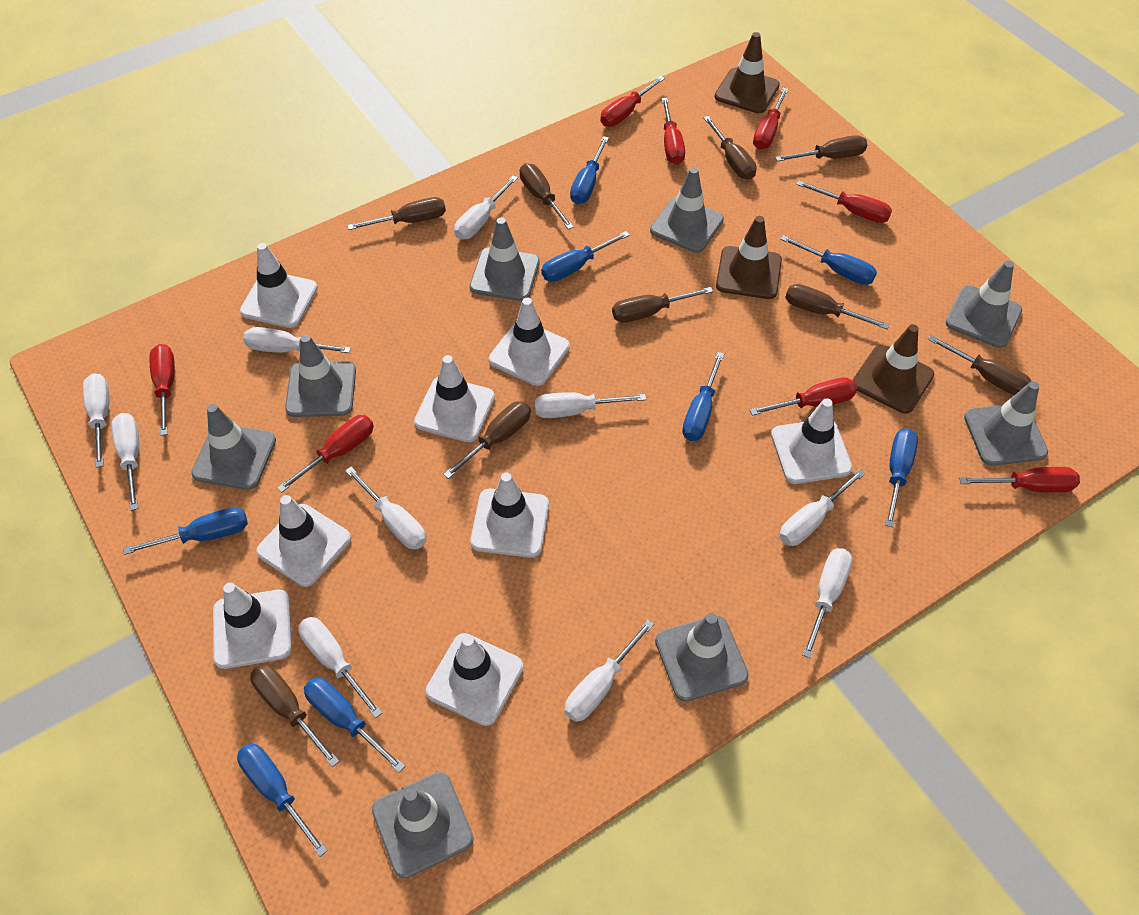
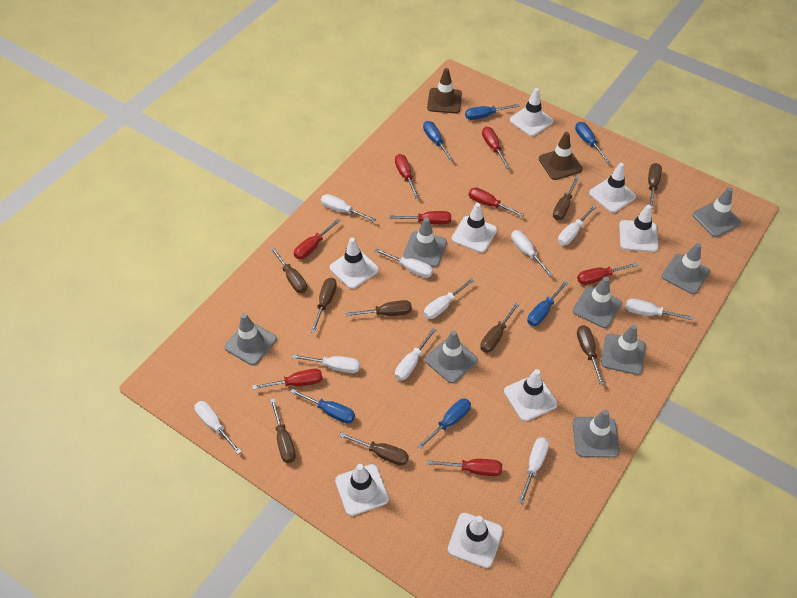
blue screwdriver: 8 -> 6
brown traffic cone: 3 -> 2

